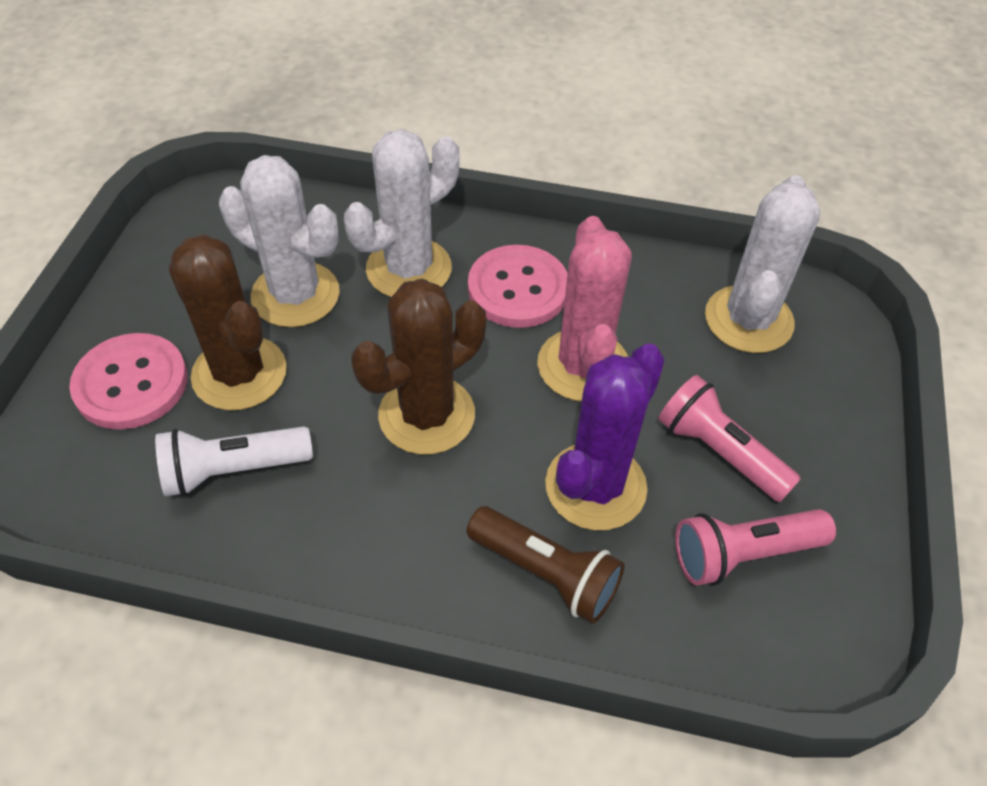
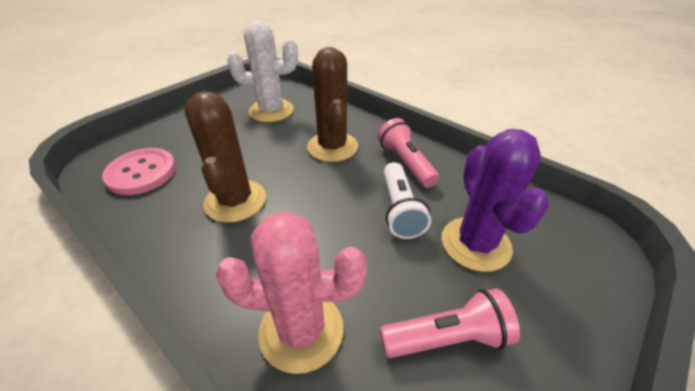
brown flashlight: 1 -> 0
pink button: 2 -> 1
white cactus: 3 -> 1

